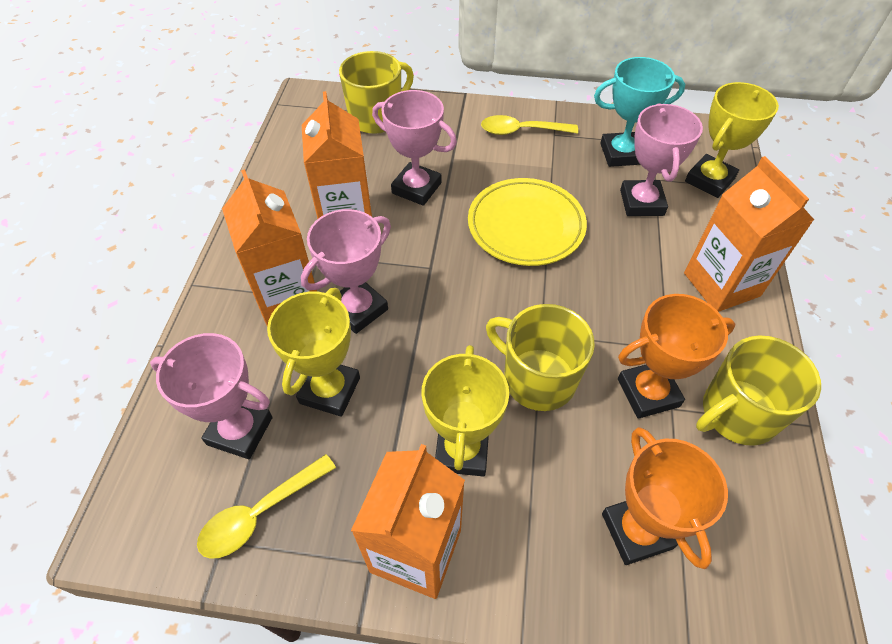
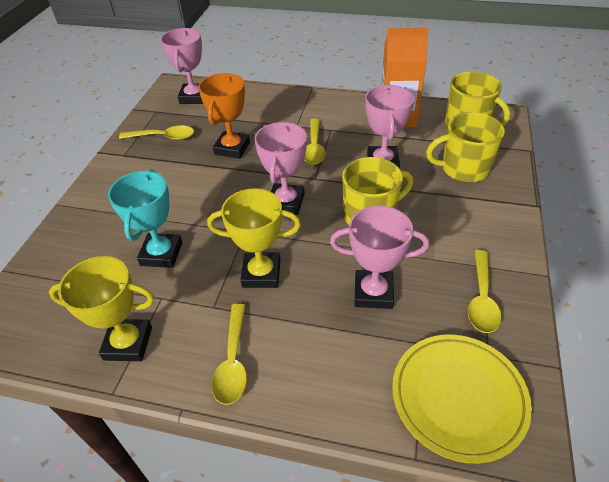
orange carton: 4 -> 1
orange trophy: 2 -> 1
yellow spoon: 2 -> 4
yellow trophy: 3 -> 2

